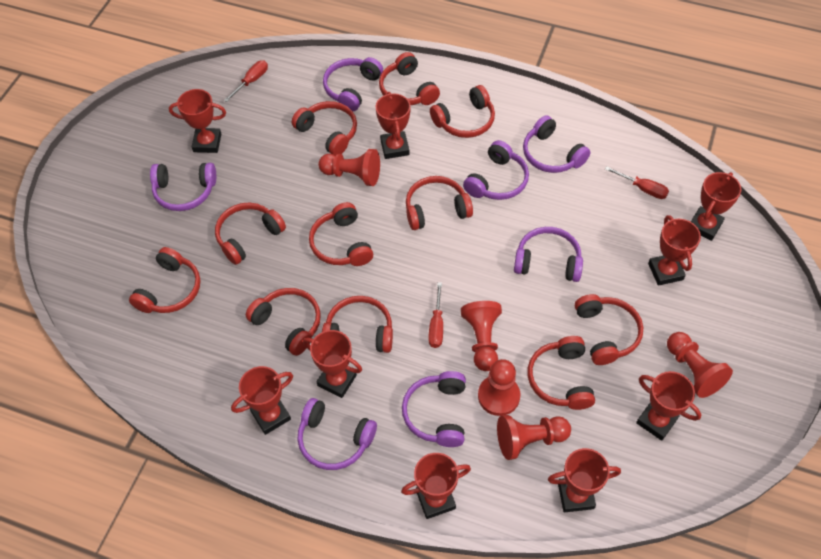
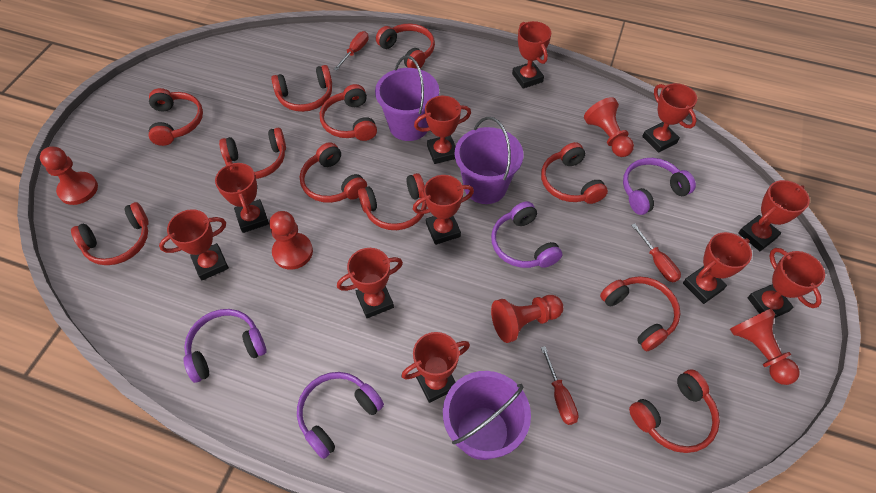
purple bucket: 0 -> 3
purple headphones: 7 -> 4
red trophy: 9 -> 11

